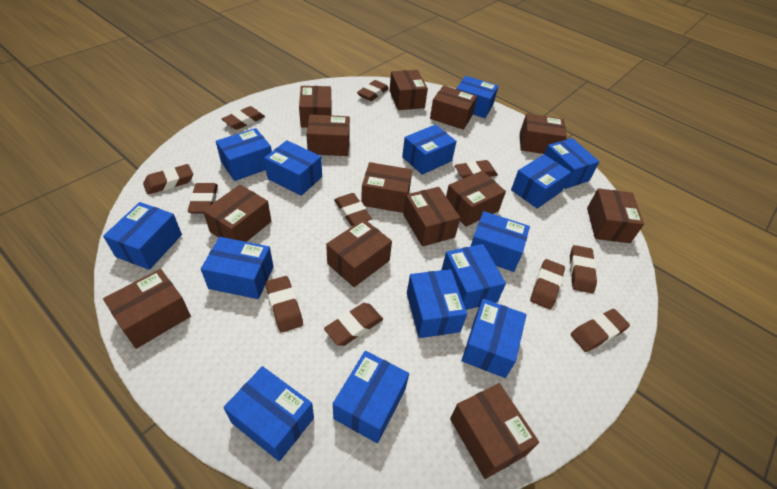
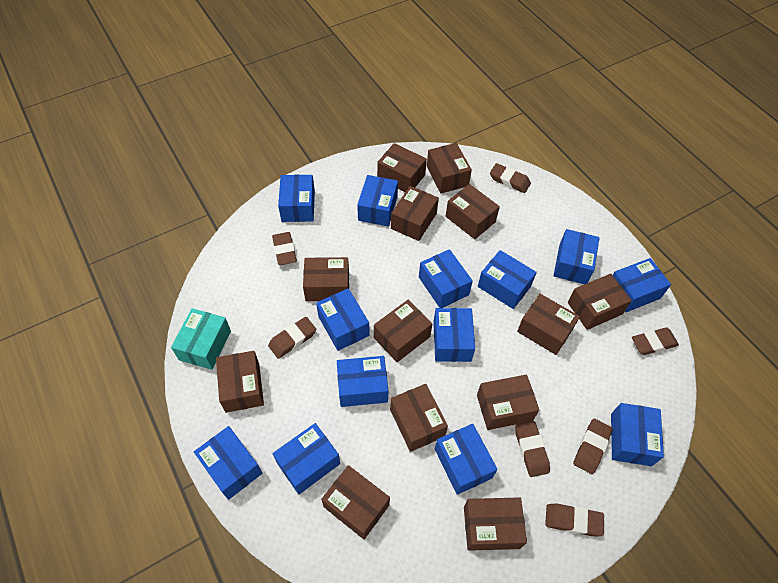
blue box: 14 -> 13
brown eraser: 11 -> 7
turquoise box: 0 -> 1

